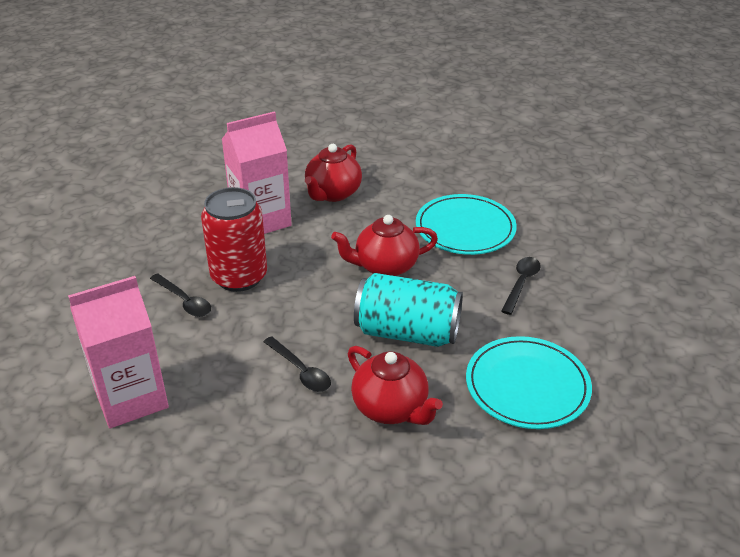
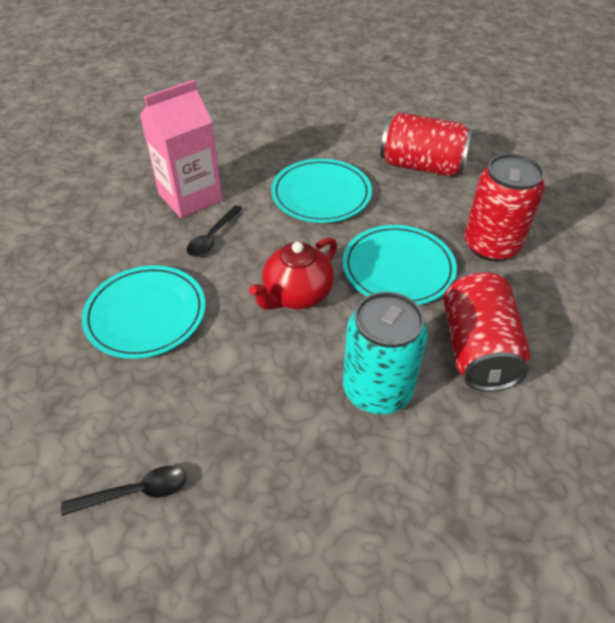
black spoon: 3 -> 2
pink carton: 2 -> 1
red can: 1 -> 3
red teapot: 3 -> 1
turquoise plate: 2 -> 3

